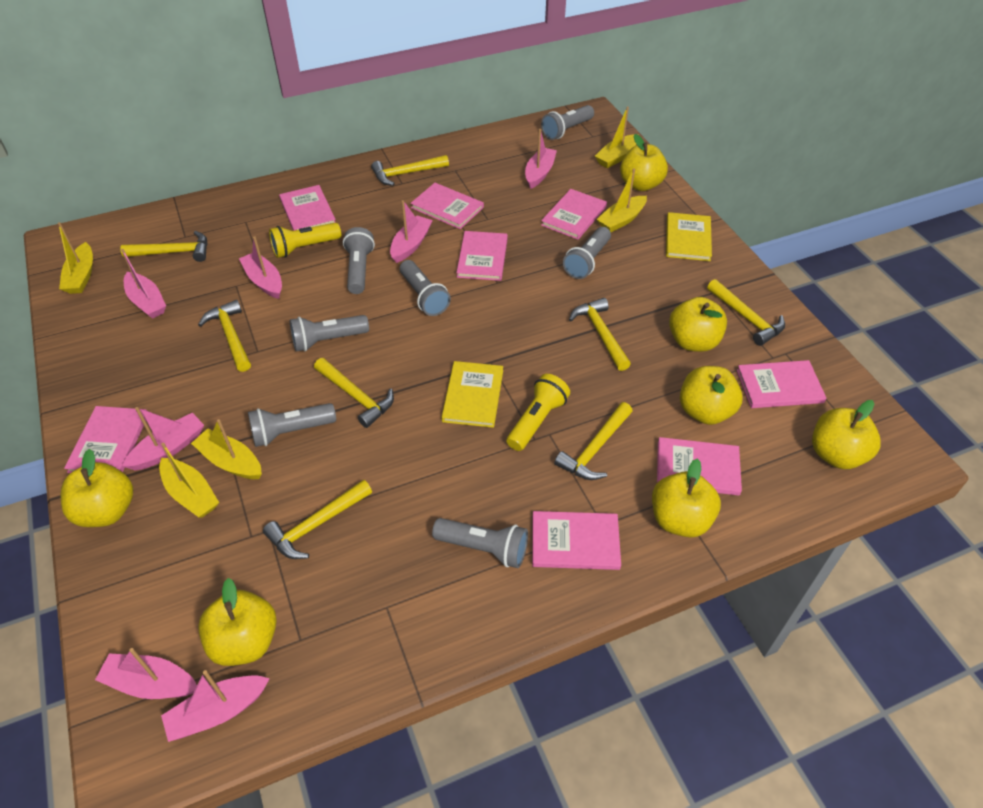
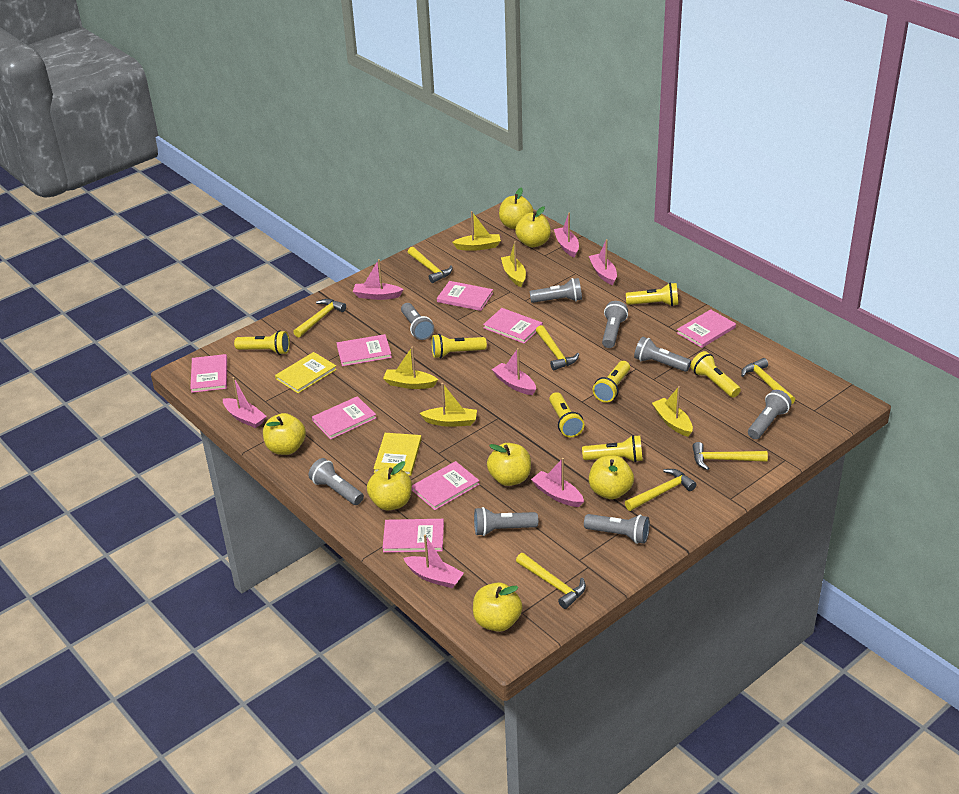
grey flashlight: 7 -> 8
yellow flashlight: 2 -> 7
yellow hammer: 8 -> 7

